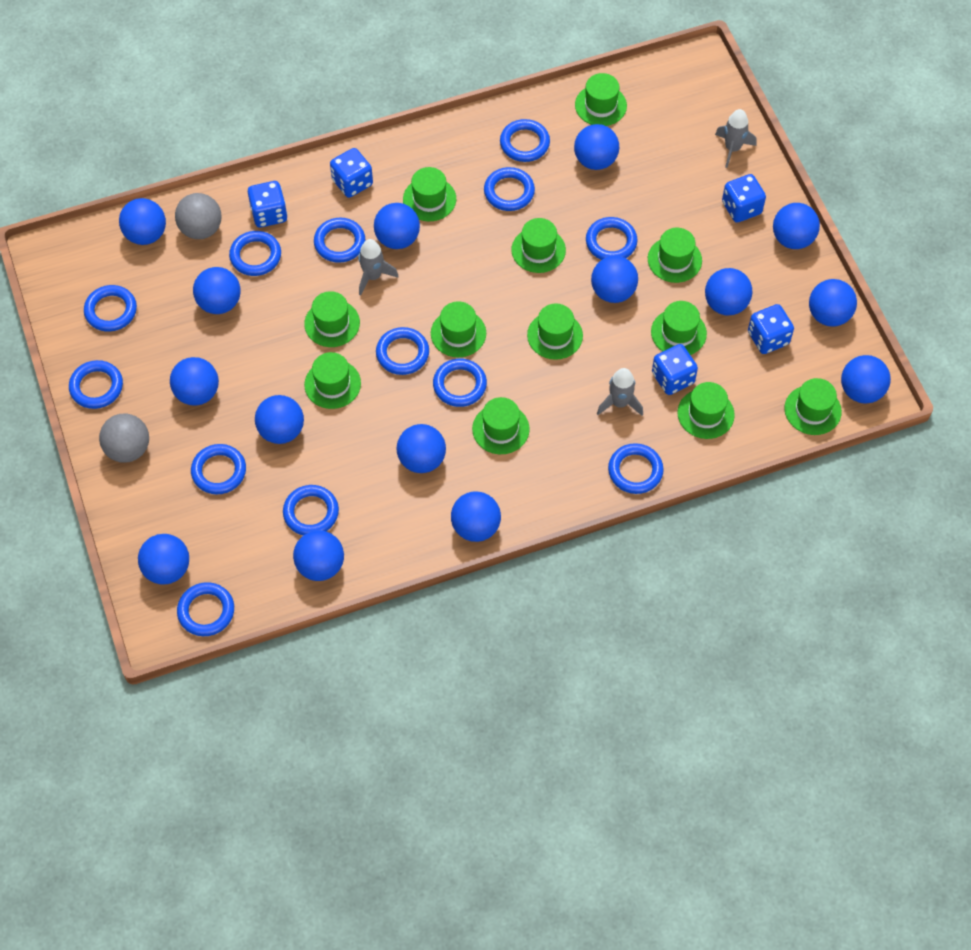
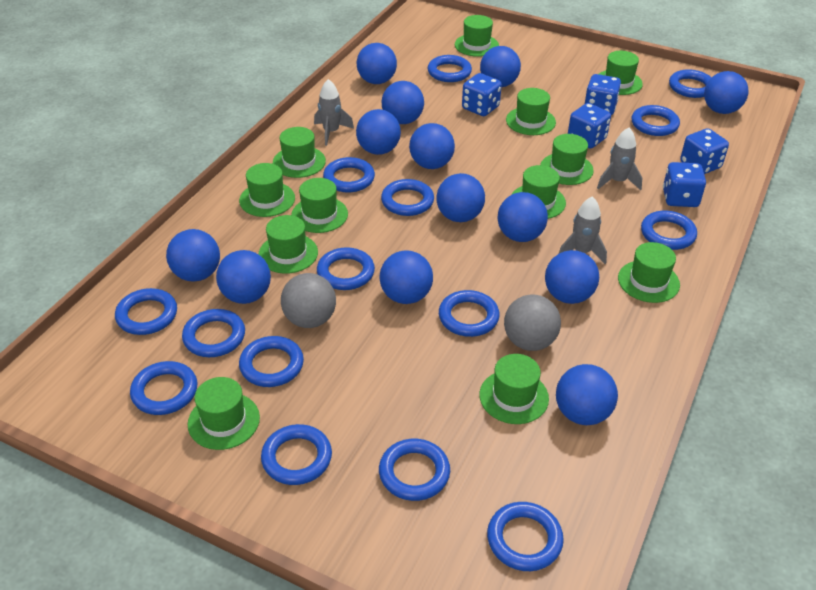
blue ball: 15 -> 13
blue ring: 13 -> 15

